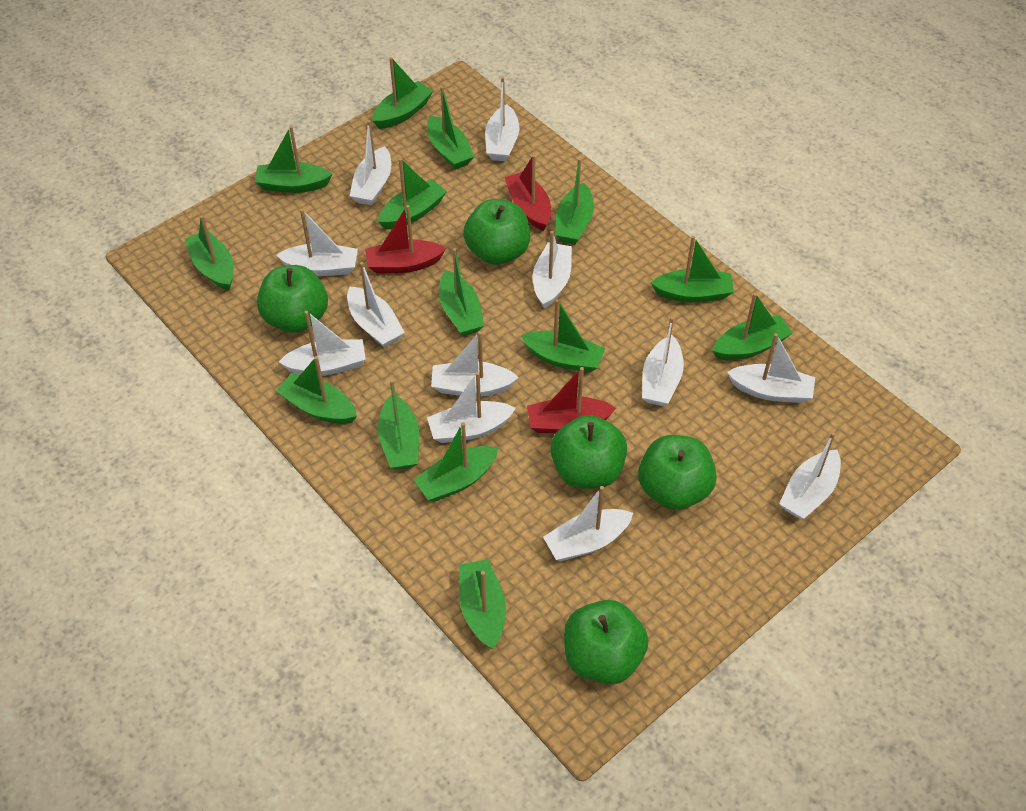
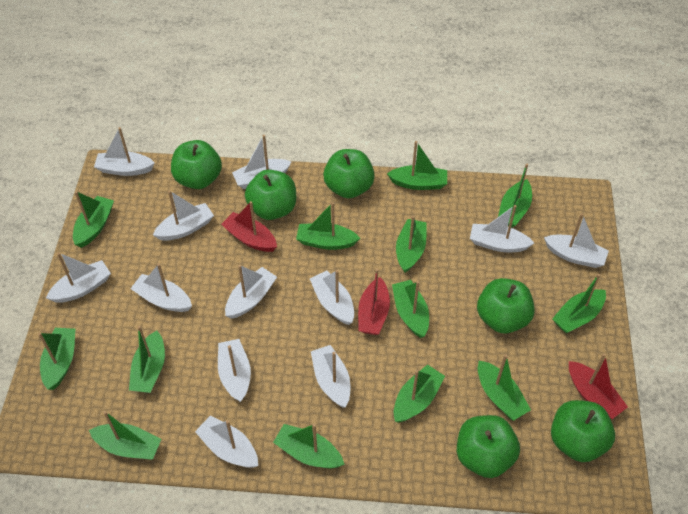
green apple: 5 -> 6
green boat: 14 -> 13

